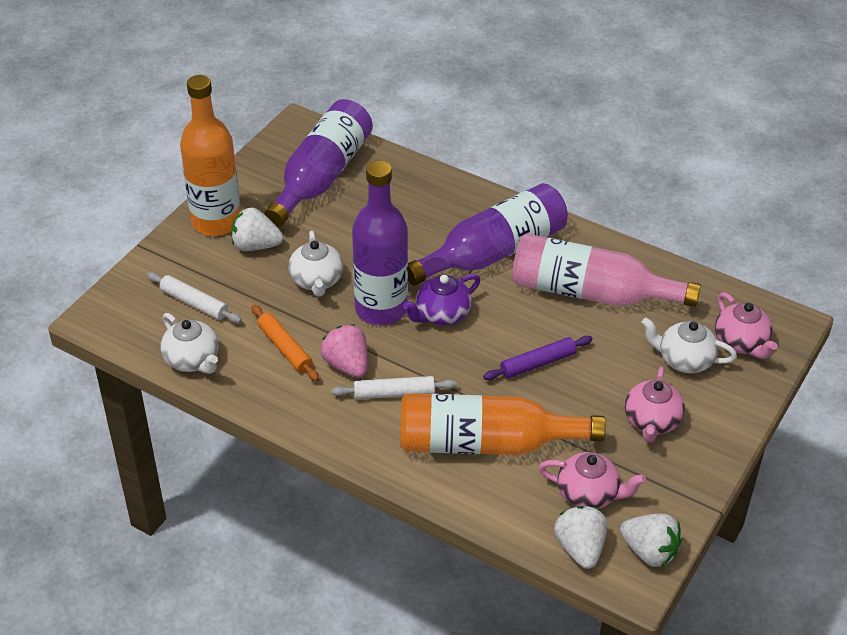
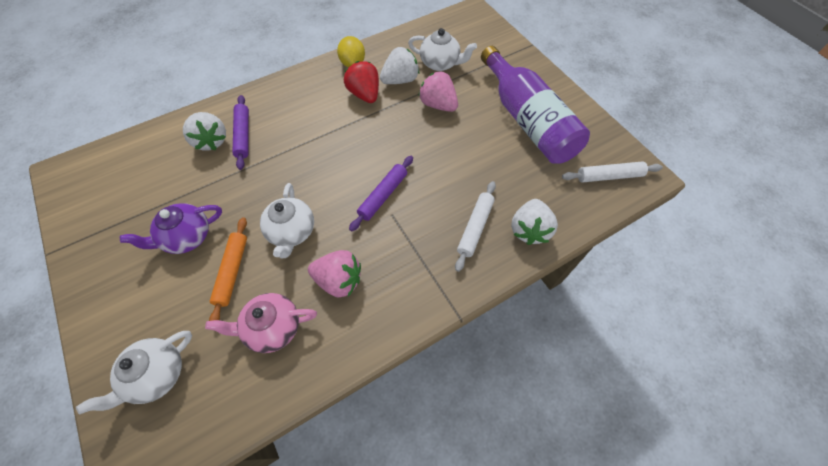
orange bottle: 2 -> 0
pink bottle: 1 -> 0
pink strawberry: 1 -> 2
pink teapot: 3 -> 1
purple bottle: 3 -> 1
purple rolling pin: 1 -> 2
red strawberry: 0 -> 1
yellow lemon: 0 -> 1

